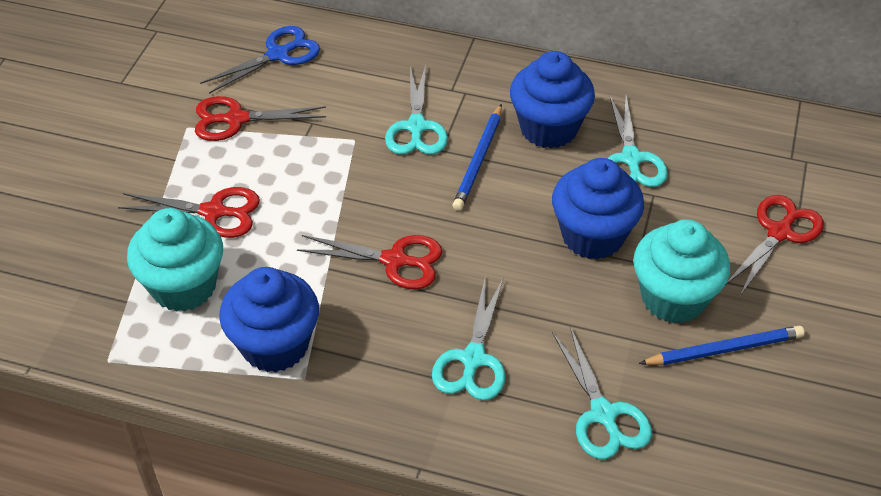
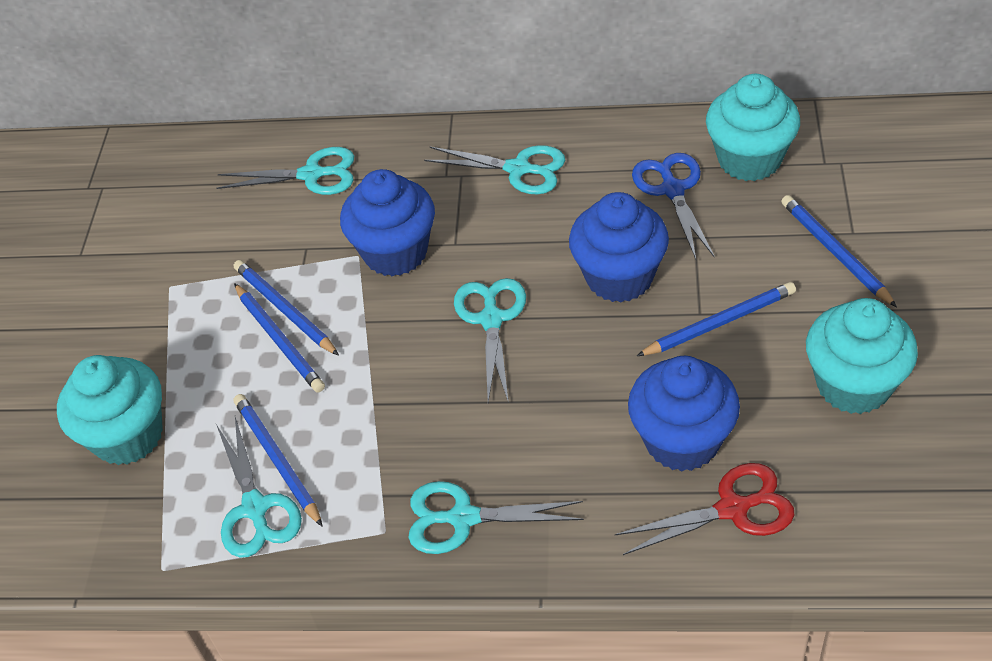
blue pencil: 2 -> 5
red scissors: 4 -> 1
turquoise cupcake: 2 -> 3
turquoise scissors: 4 -> 5

